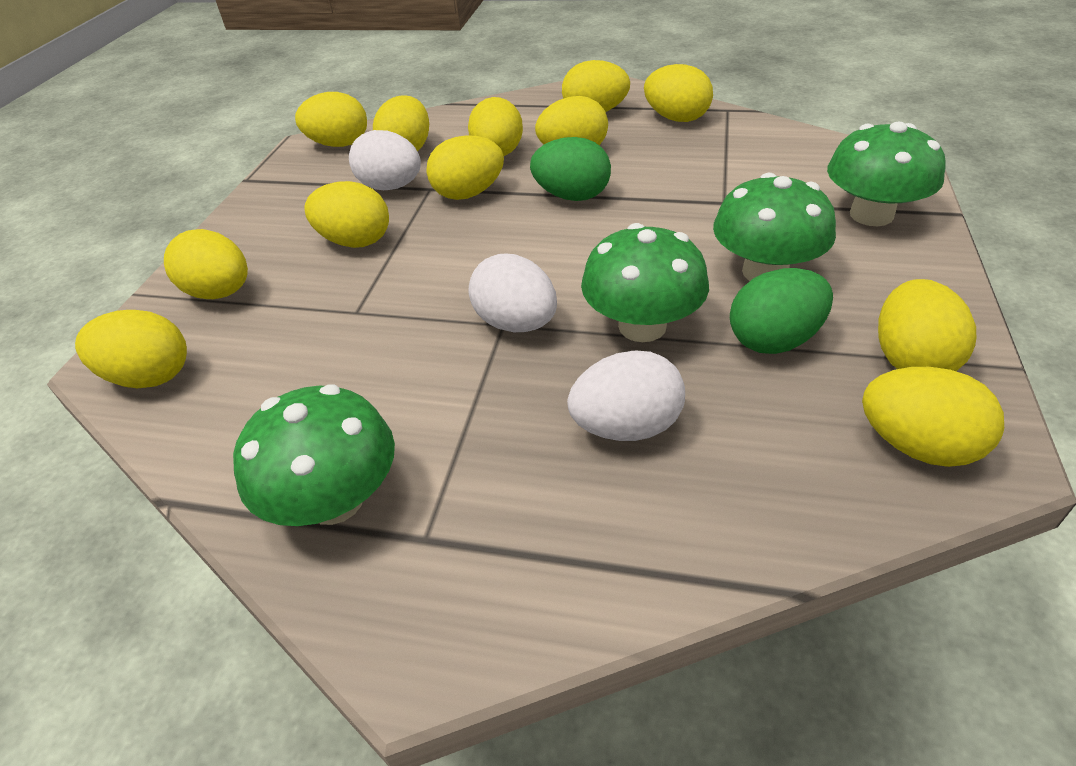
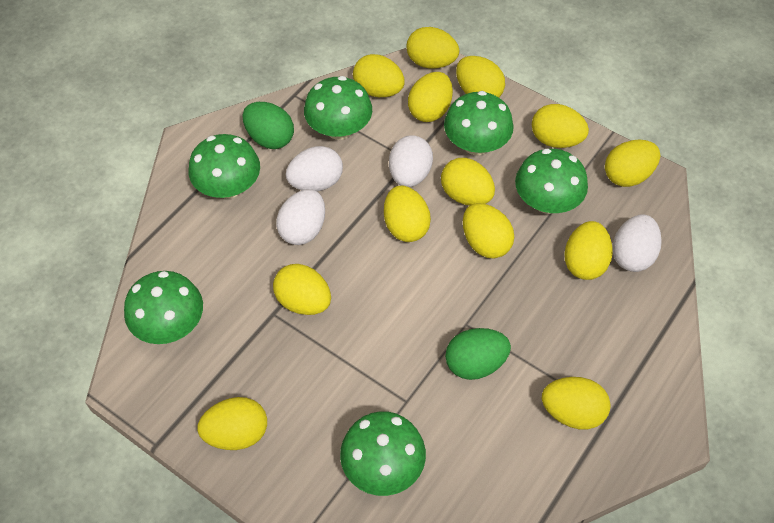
green mushroom: 4 -> 6
white egg: 3 -> 4
yellow egg: 12 -> 13

